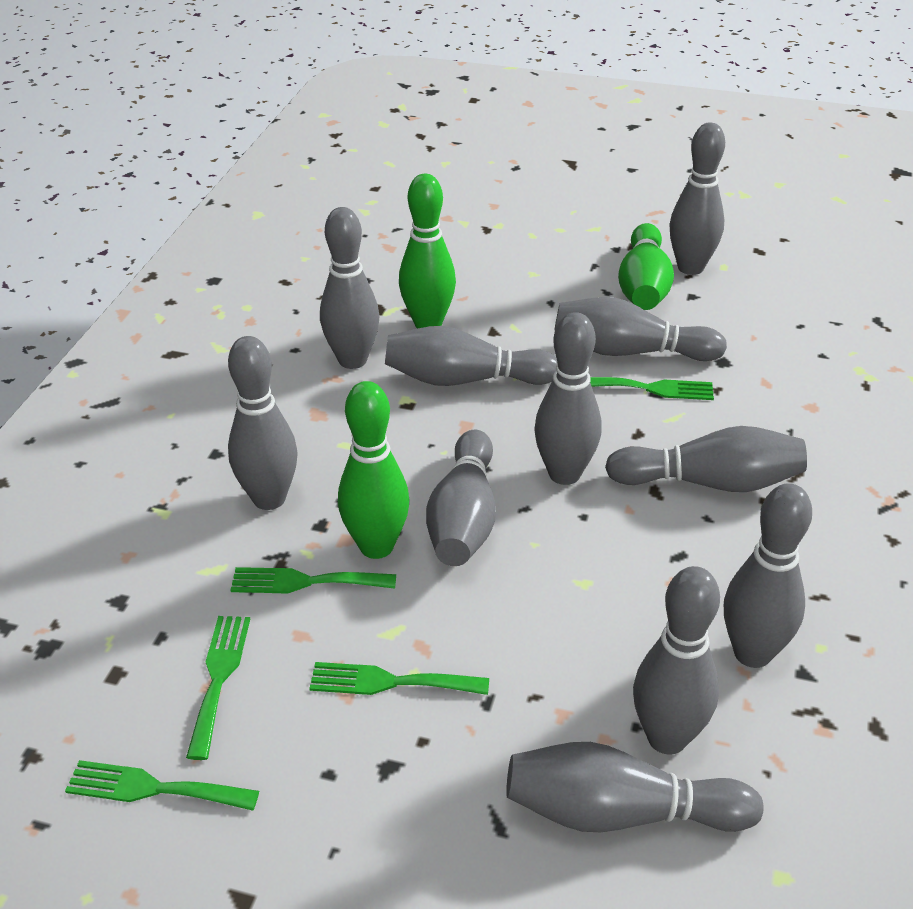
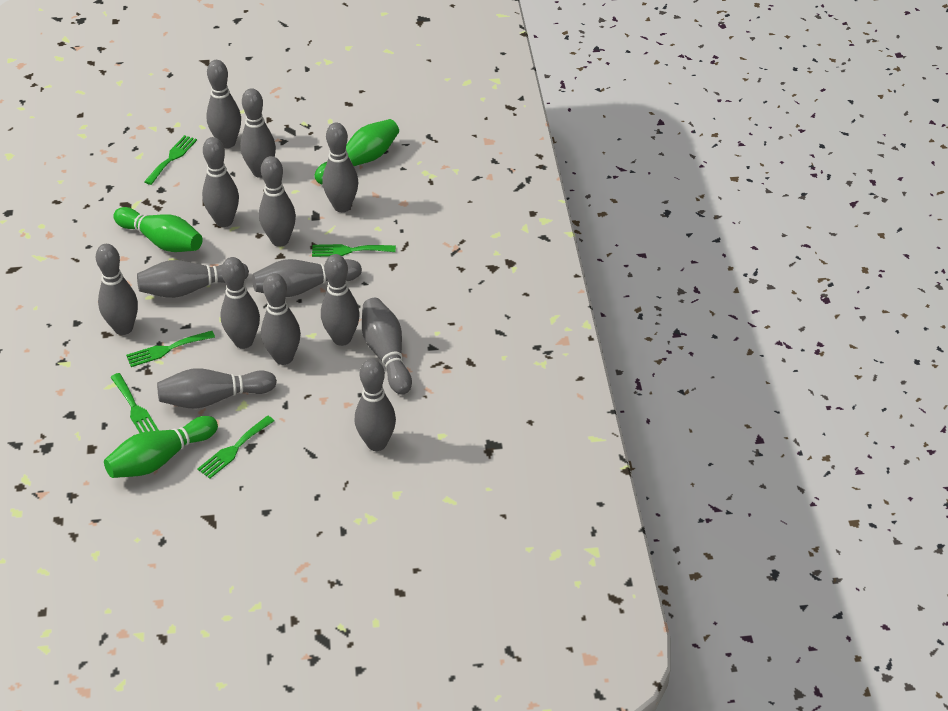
grey bowling pin: 11 -> 14

